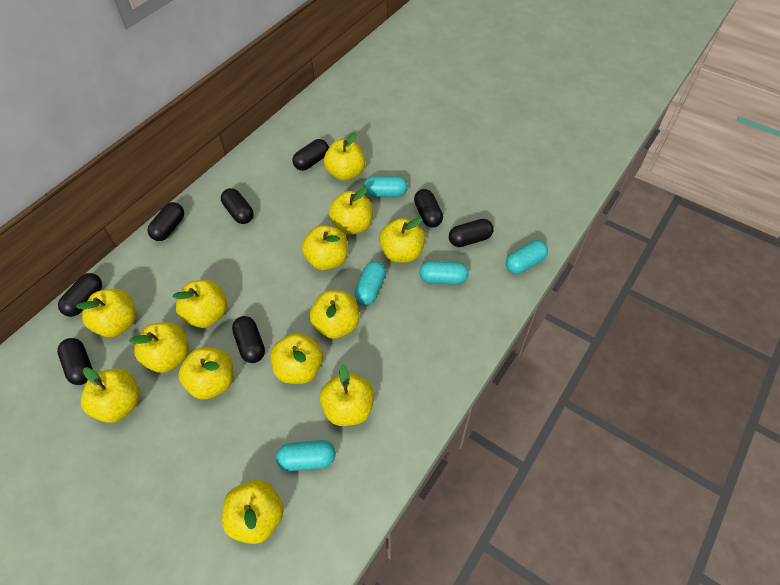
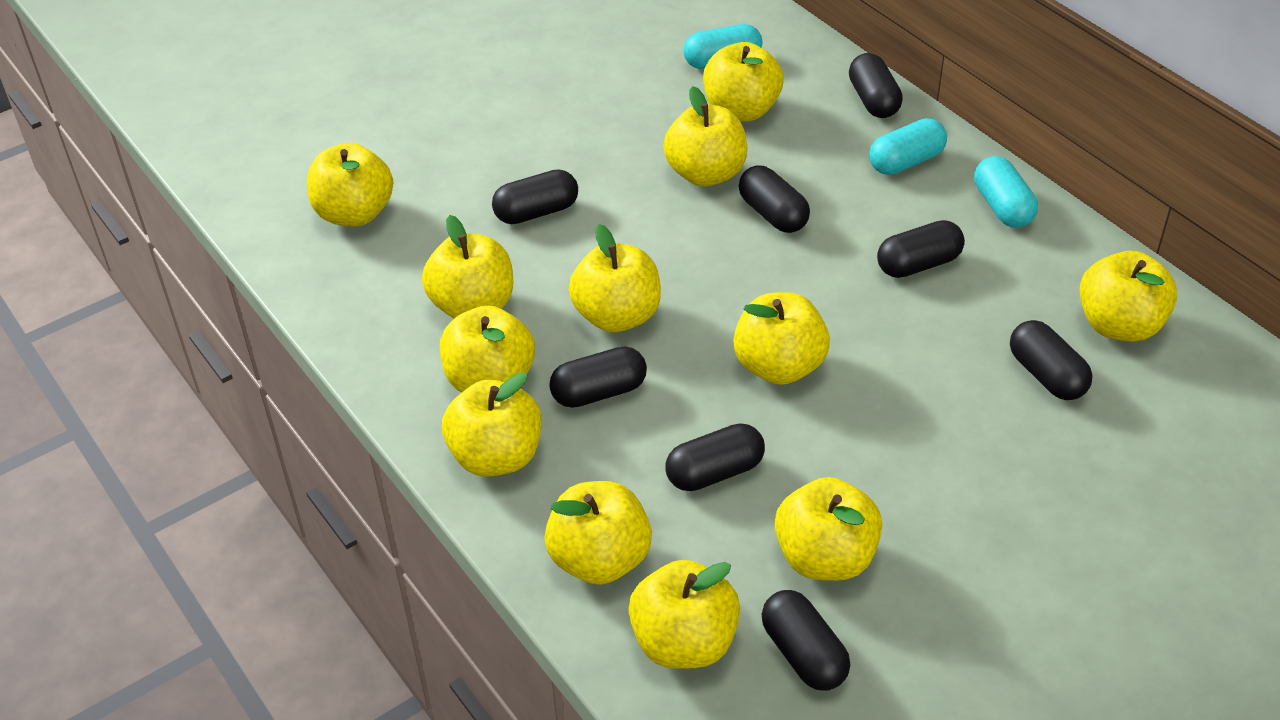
turquoise capsule: 5 -> 3
yellow apple: 13 -> 12

